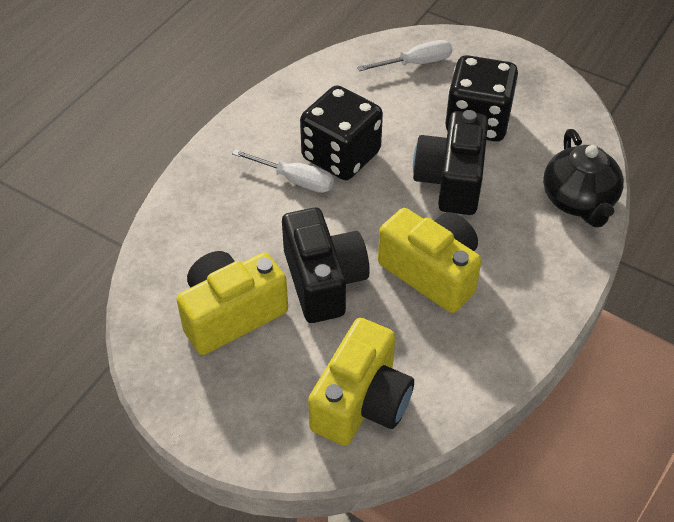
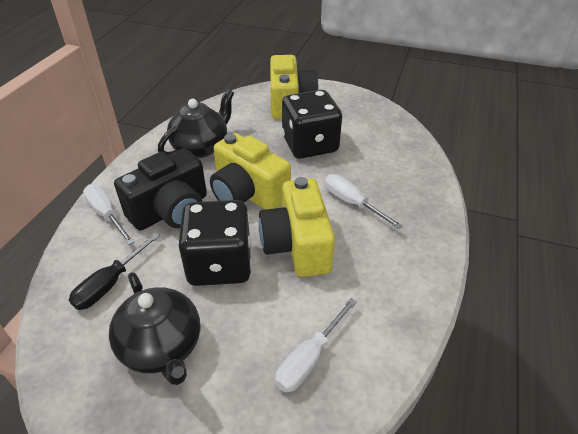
black camera: 2 -> 1
black screwdriver: 0 -> 1
black teapot: 1 -> 2
white screwdriver: 2 -> 3

